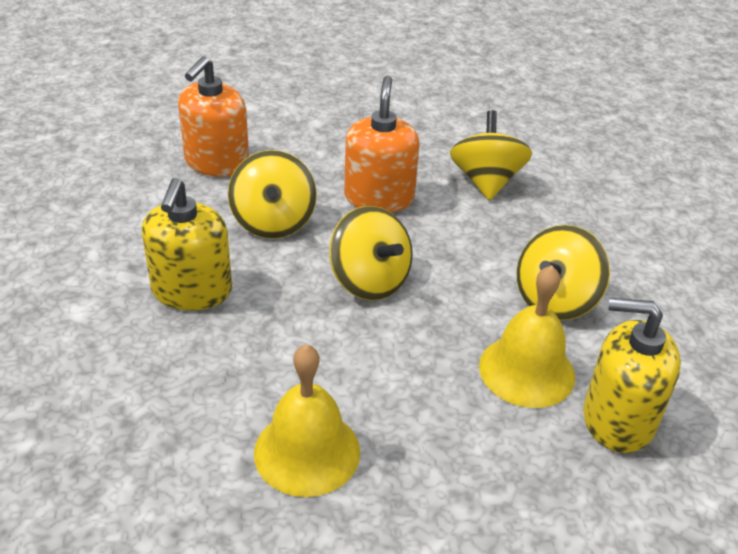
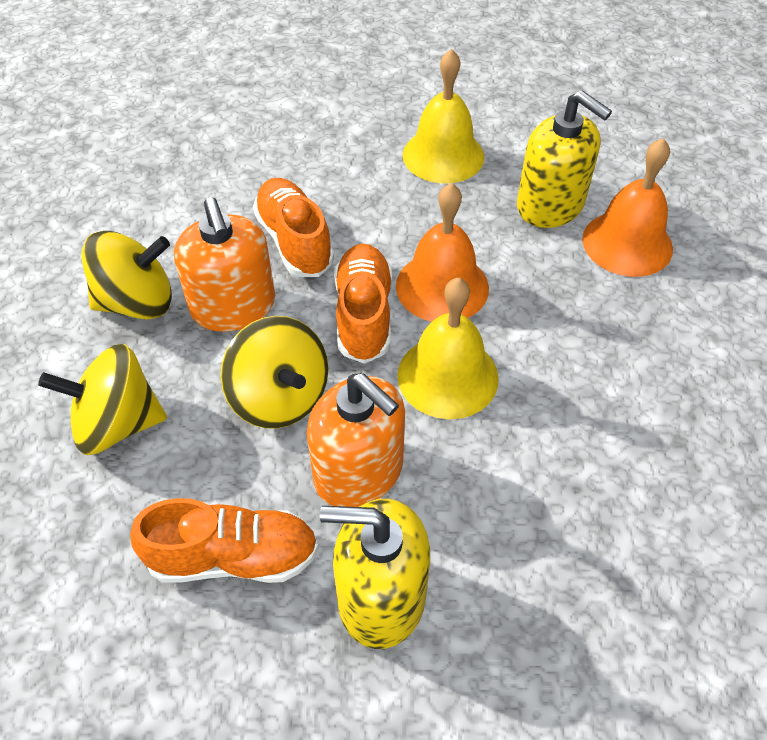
orange bell: 0 -> 2
orange shoe: 0 -> 3
yellow spinning top: 4 -> 3

